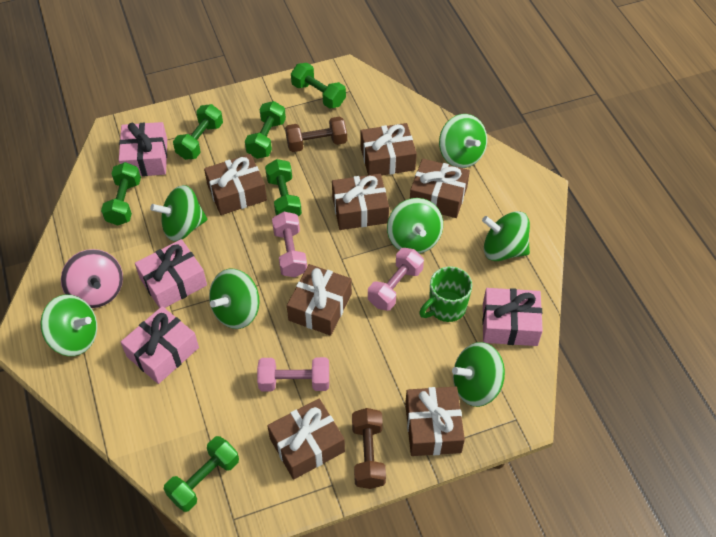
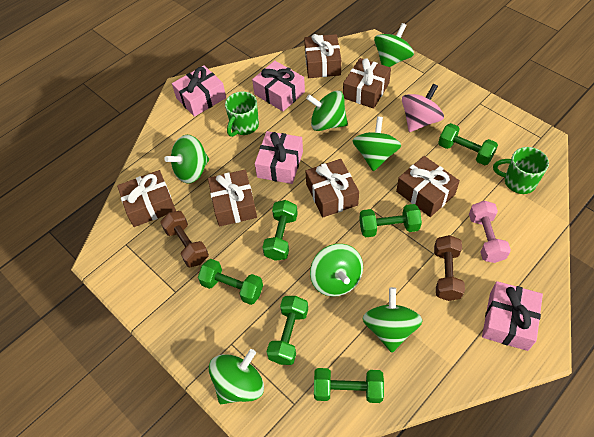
brown gift: 7 -> 6
green mug: 1 -> 2
pink dumbbell: 3 -> 1

